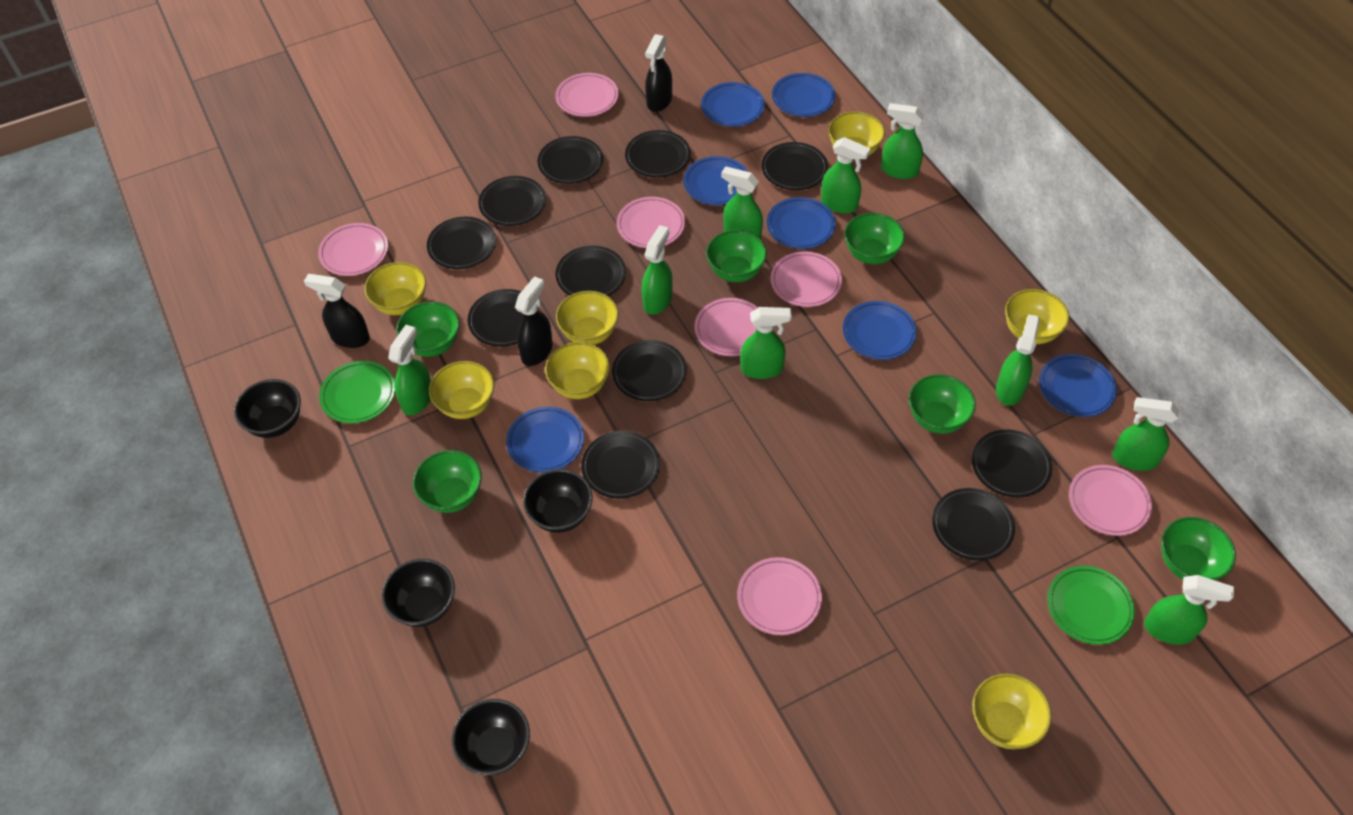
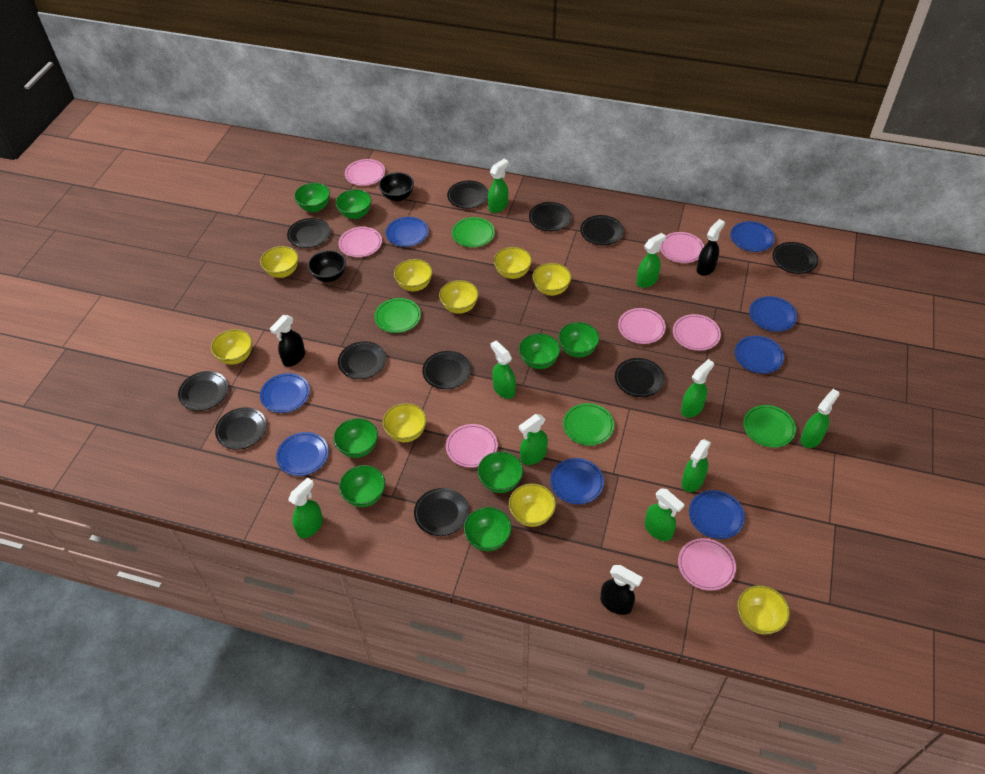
black bowl: 4 -> 2
blue plate: 7 -> 8
green bowl: 6 -> 8
green plate: 2 -> 4
yellow bowl: 7 -> 9

